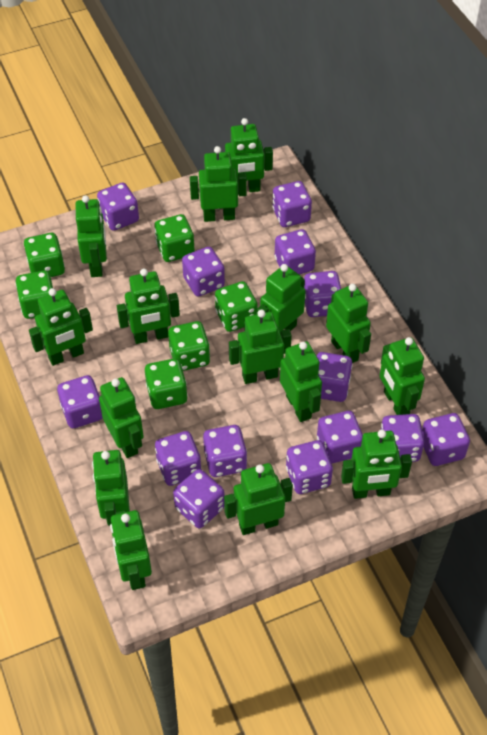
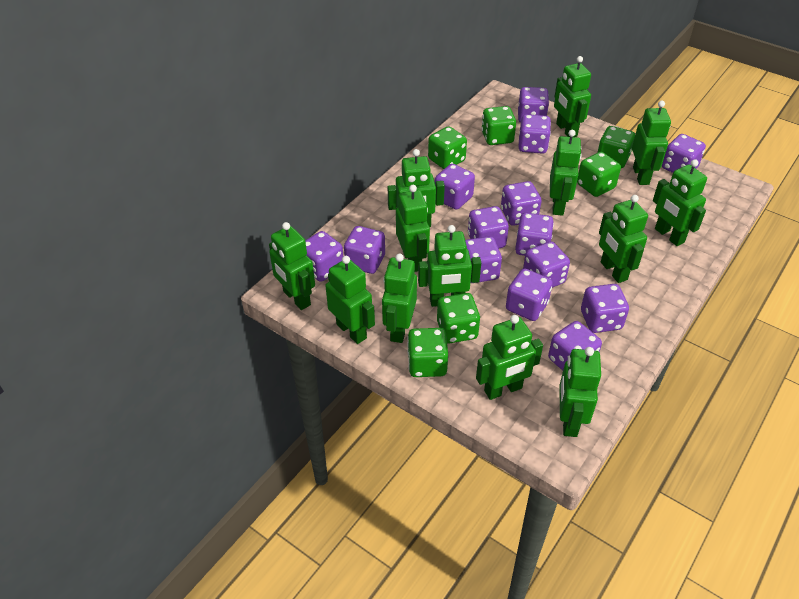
green robot: 15 -> 13

